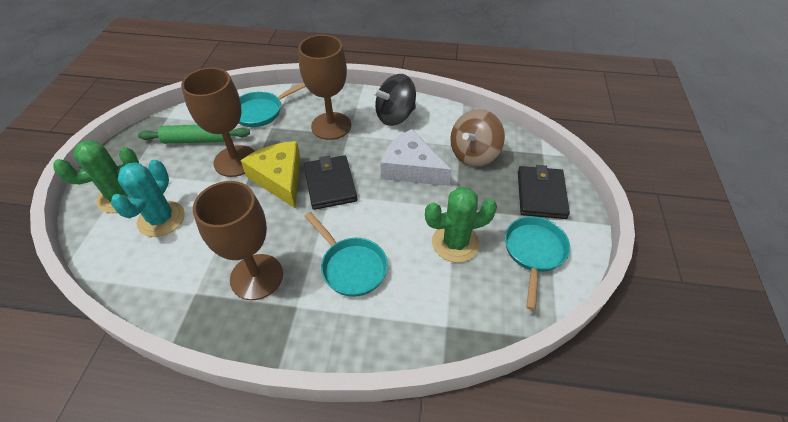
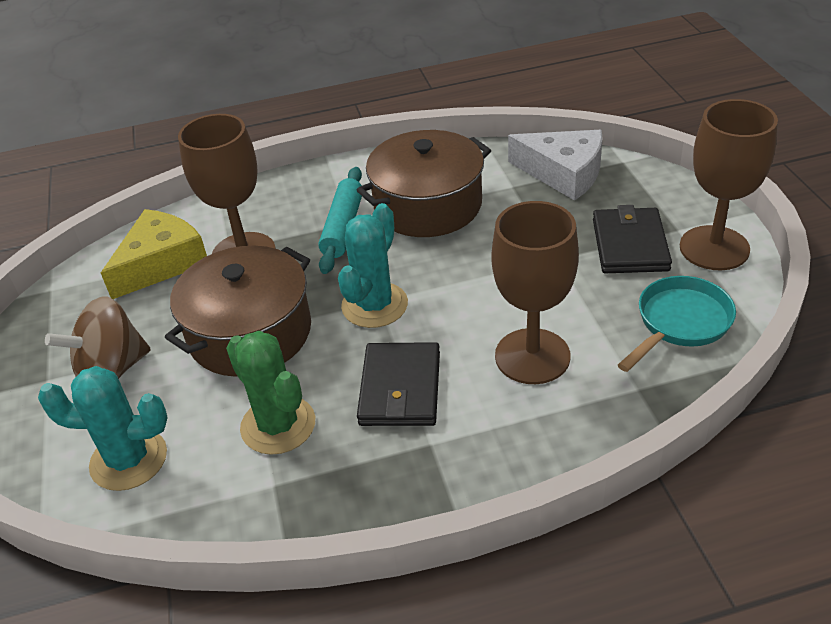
black spinning top: 1 -> 0
brown pot: 0 -> 2
green cactus: 2 -> 1
green rolling pin: 1 -> 0
turquoise cactus: 1 -> 2
turquoise pan: 3 -> 1
turquoise rolling pin: 0 -> 1

